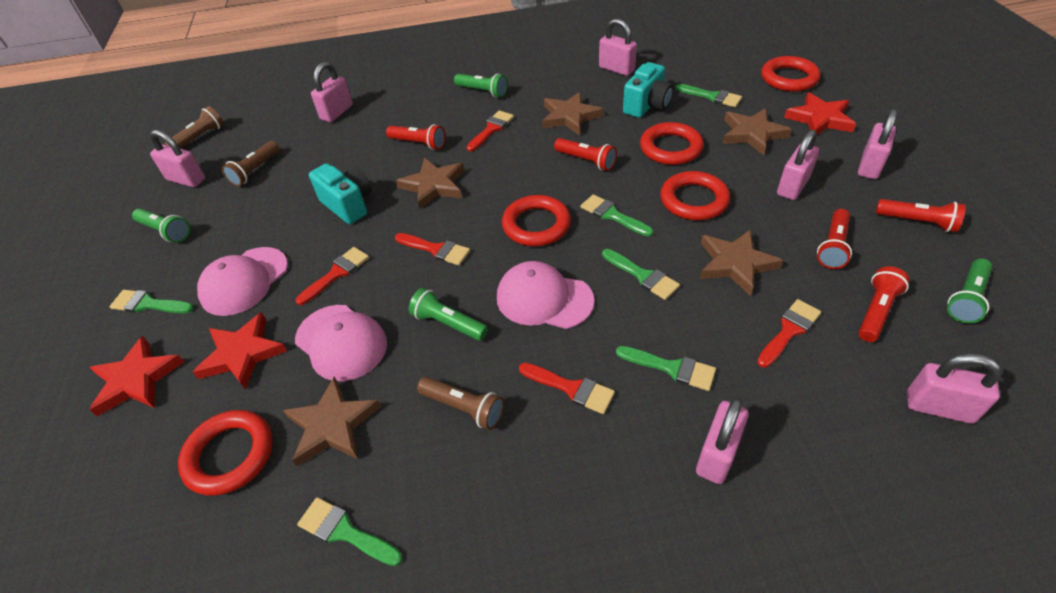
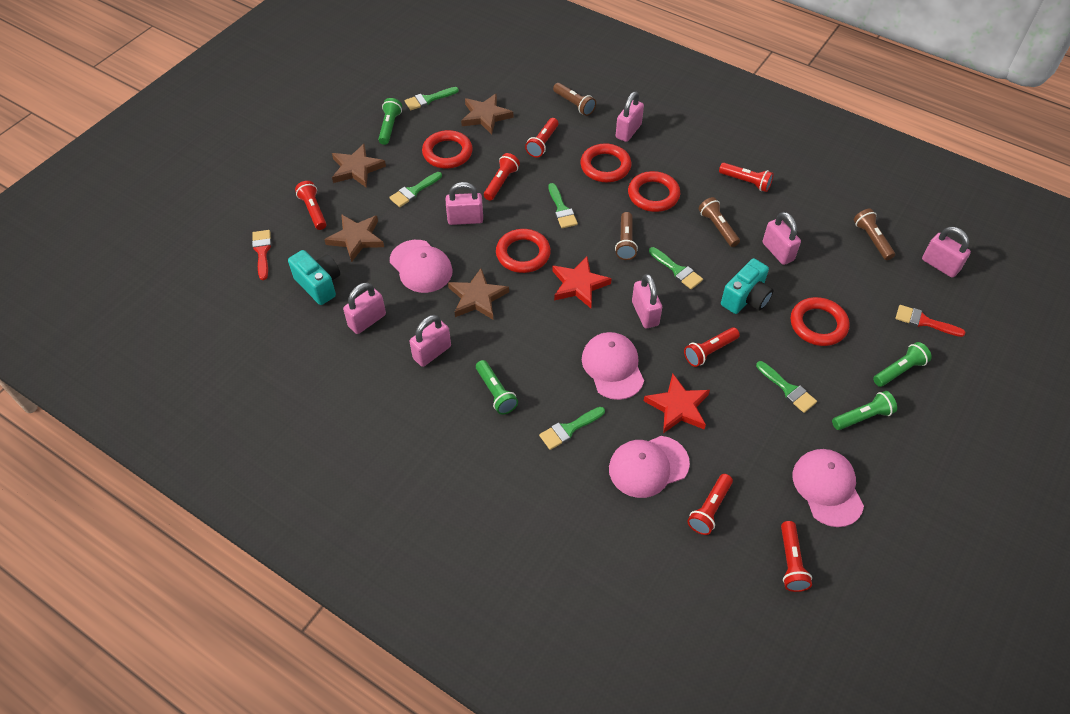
brown flashlight: 3 -> 4
brown star: 5 -> 4
pink cap: 3 -> 4
red brush: 5 -> 2
red flashlight: 5 -> 7
red star: 3 -> 2

